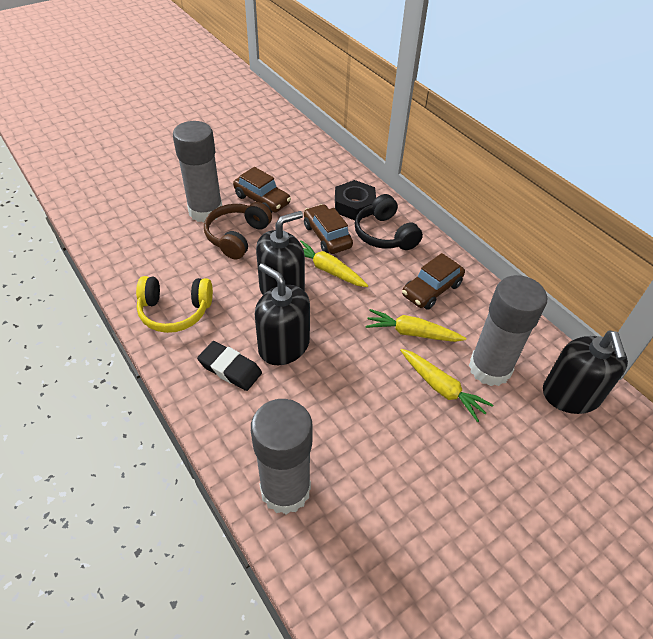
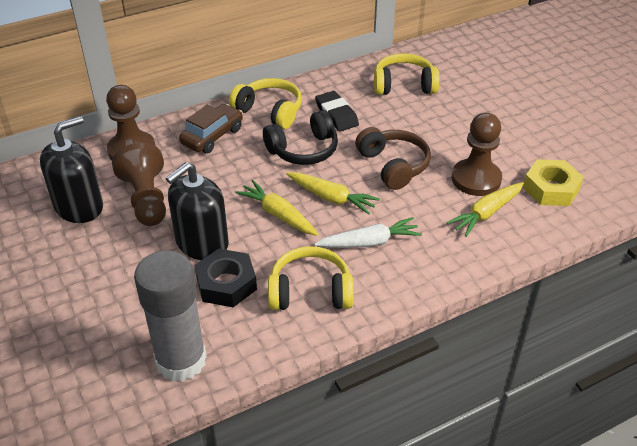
black soap dispenser: 3 -> 2
brown car: 3 -> 1
brown pawn: 0 -> 3
grey glue stick: 3 -> 1
white carrot: 0 -> 1
yellow headphones: 1 -> 3
yellow nut: 0 -> 1

